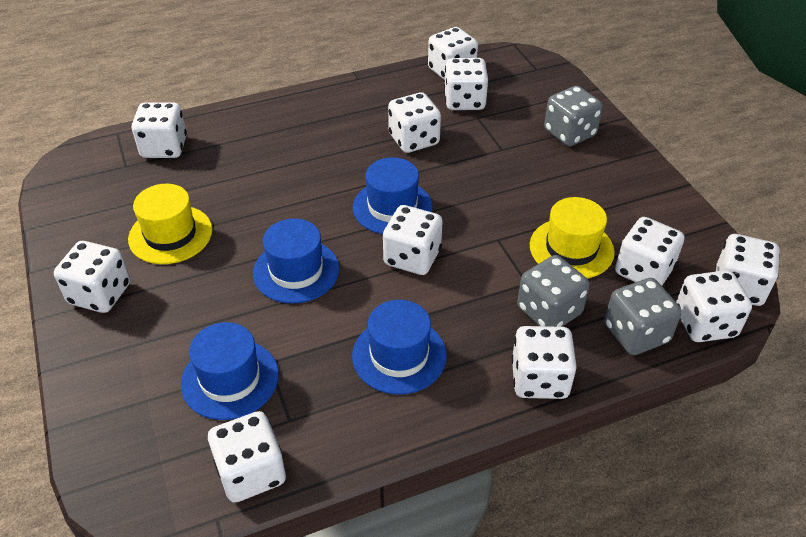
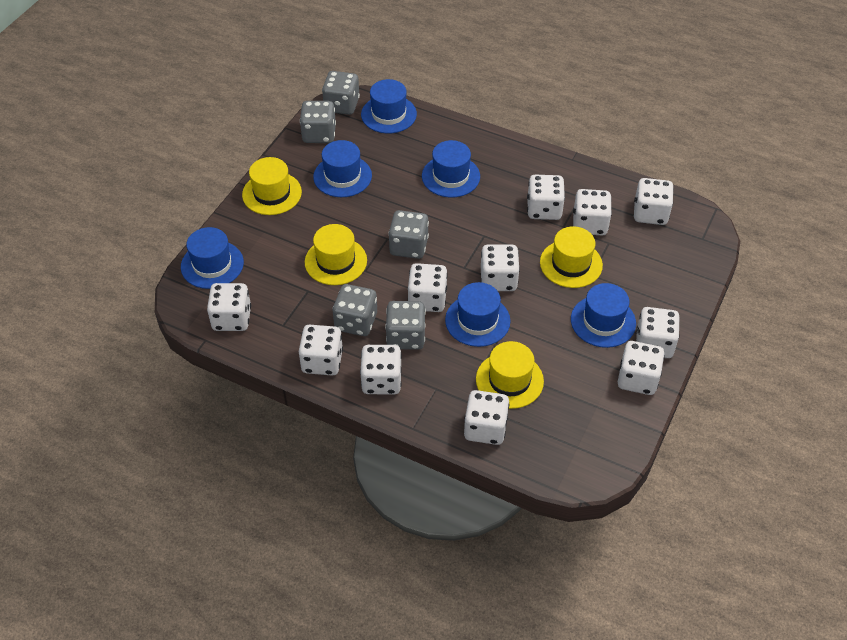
blue hat: 4 -> 6
grey dice: 3 -> 5
yellow hat: 2 -> 4

